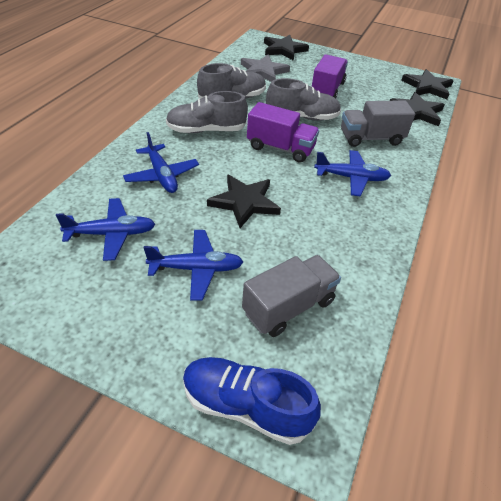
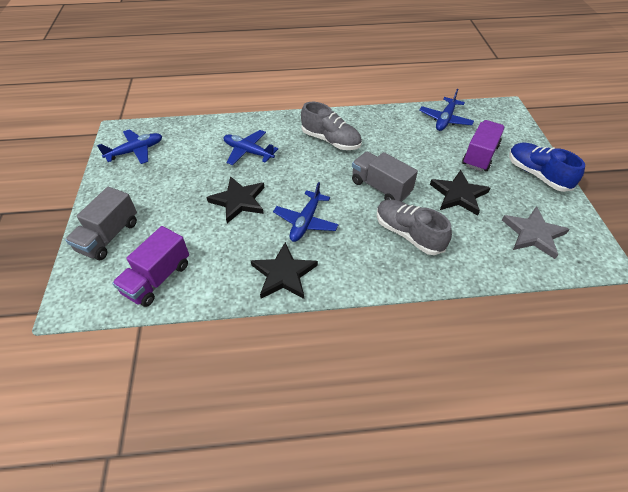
black star: 4 -> 3
grey shoe: 3 -> 2

